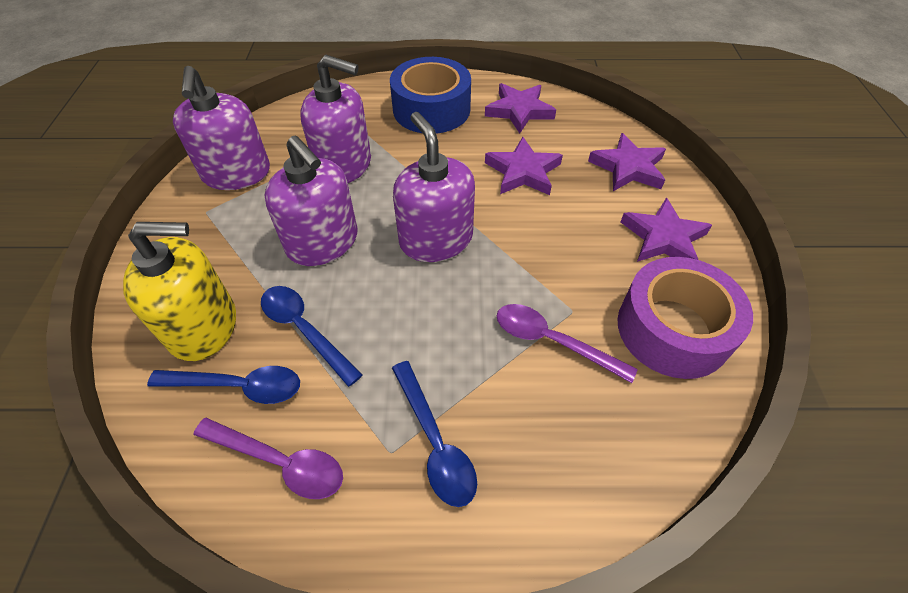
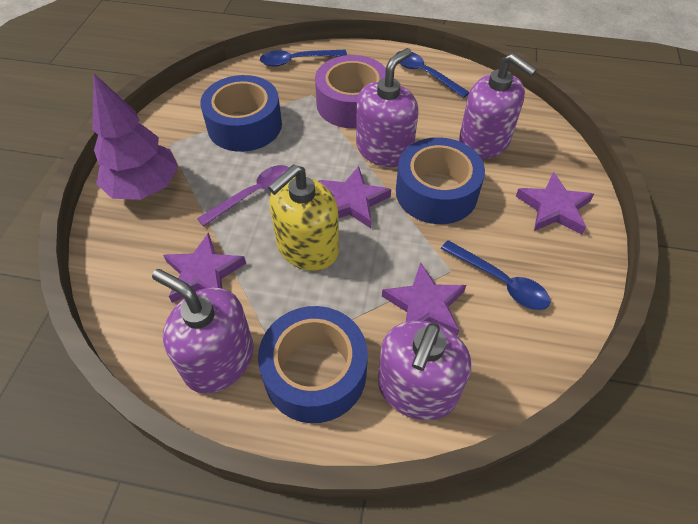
blue tape: 1 -> 3
purple spoon: 2 -> 1
purple tree: 0 -> 1

